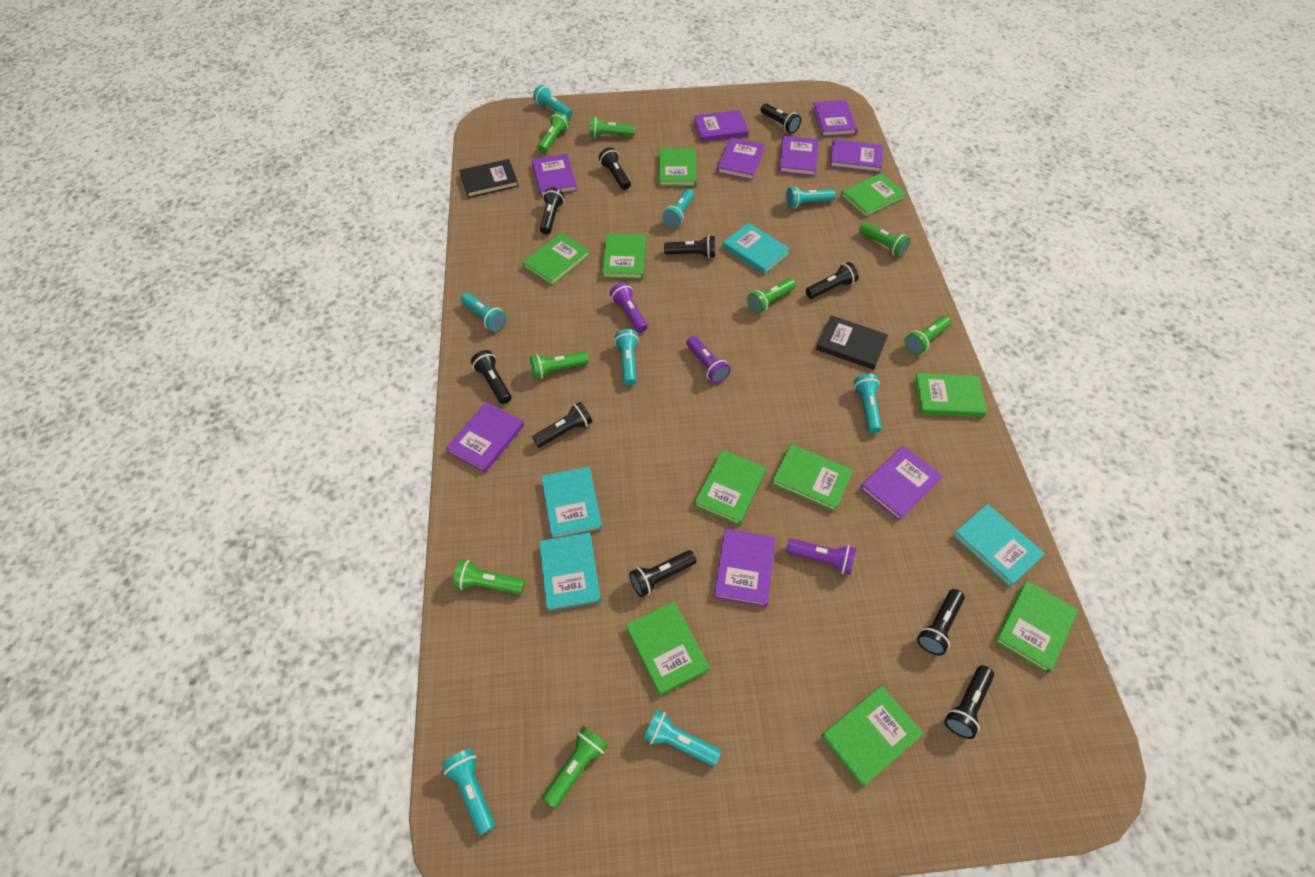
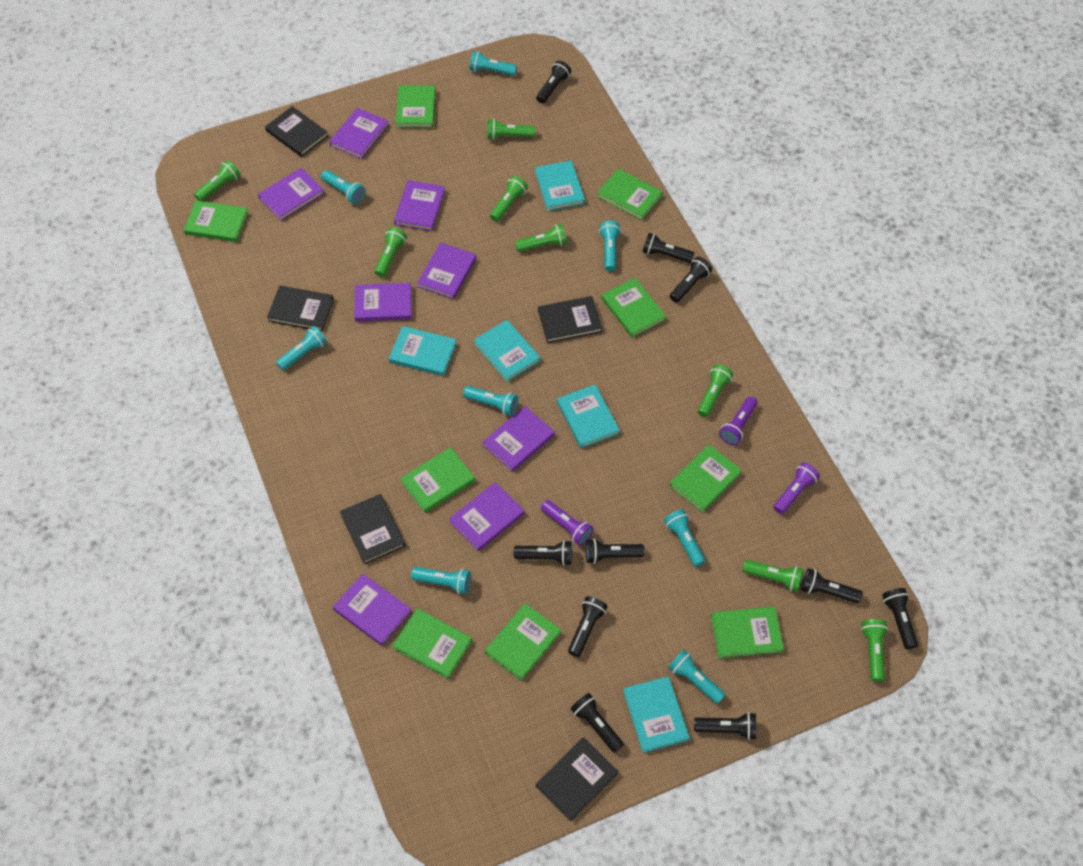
black book: 2 -> 5
green book: 10 -> 9
purple book: 9 -> 8
turquoise book: 4 -> 5

